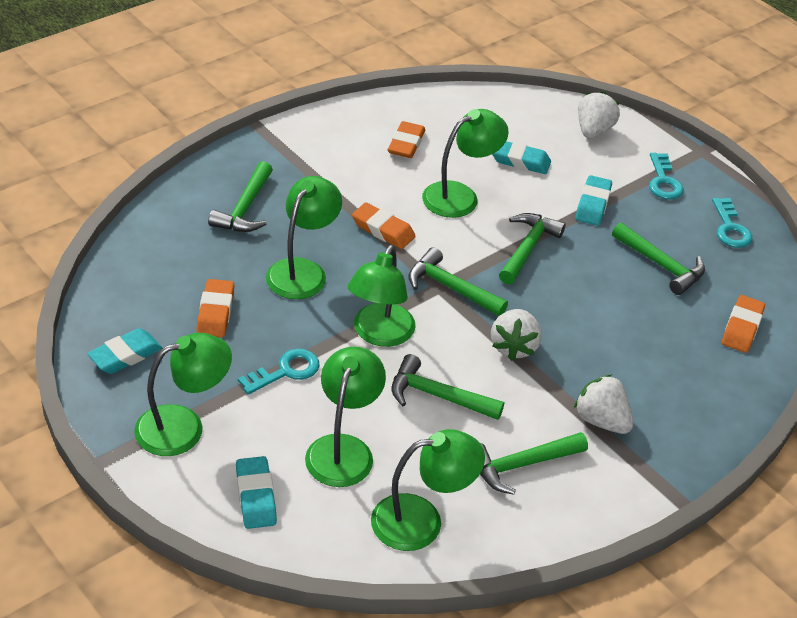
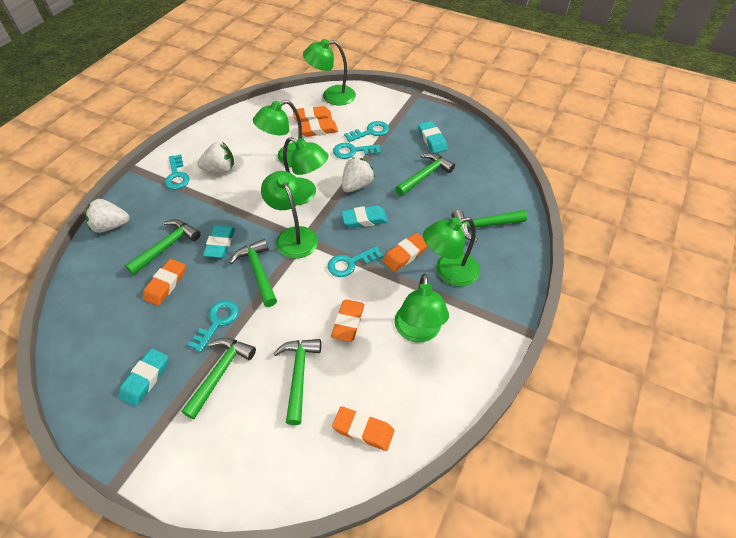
orange eraser: 4 -> 6
turquoise key: 3 -> 5

